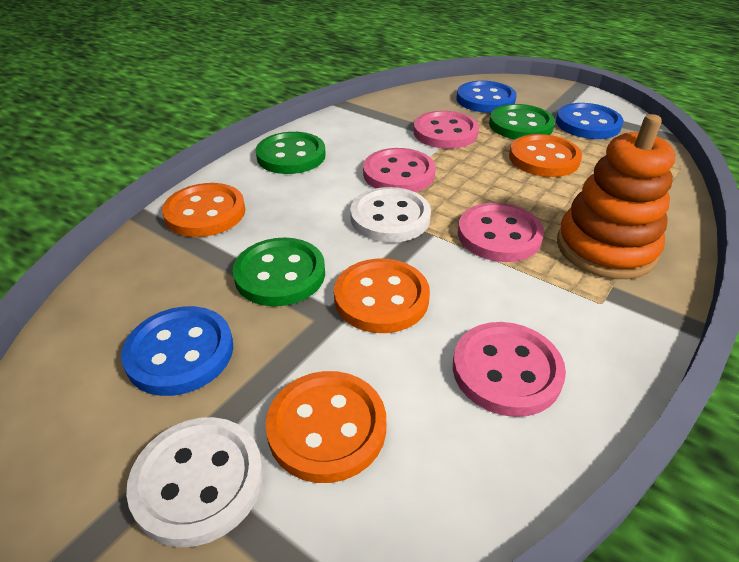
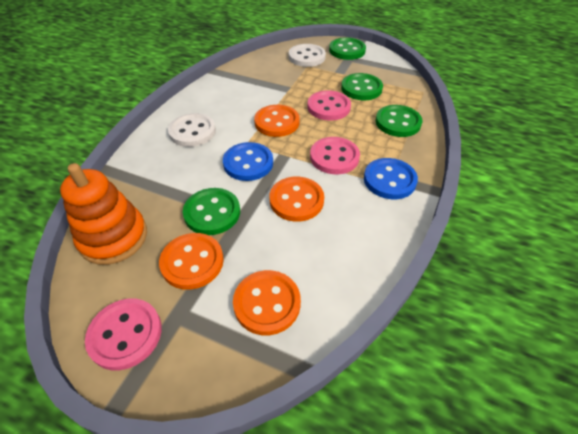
blue button: 3 -> 2
green button: 3 -> 4
pink button: 4 -> 3

